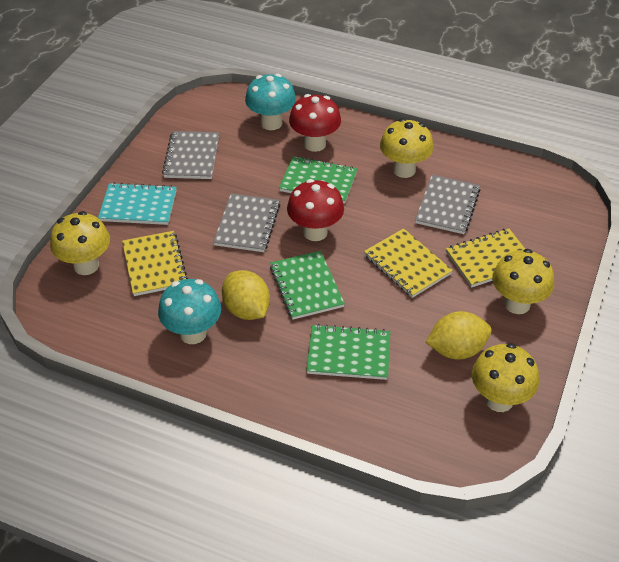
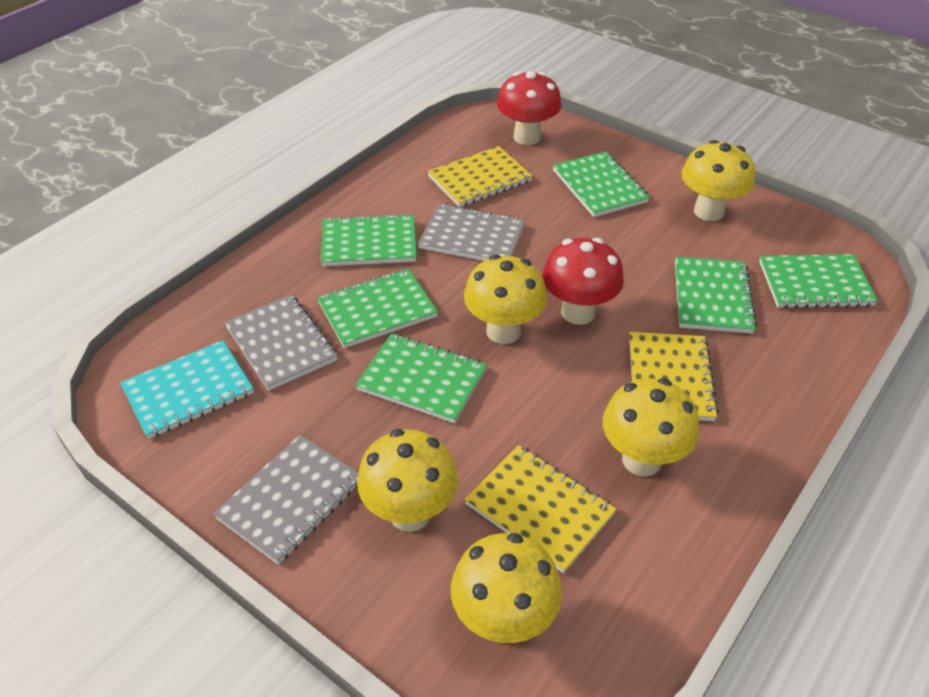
green notebook: 3 -> 6
turquoise mushroom: 2 -> 0
yellow lemon: 2 -> 0
yellow mushroom: 4 -> 5

